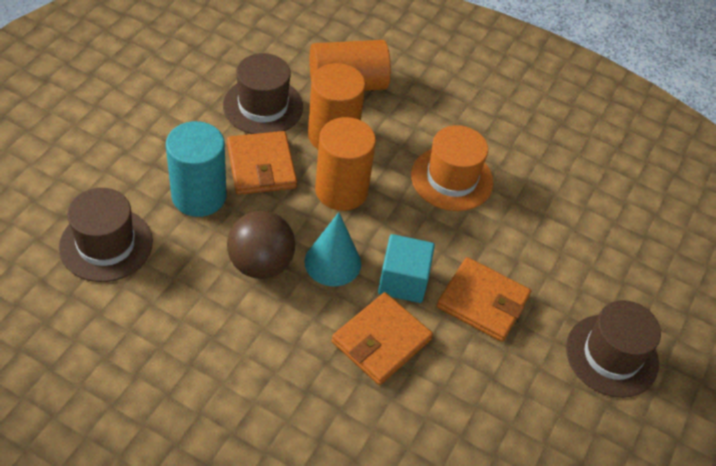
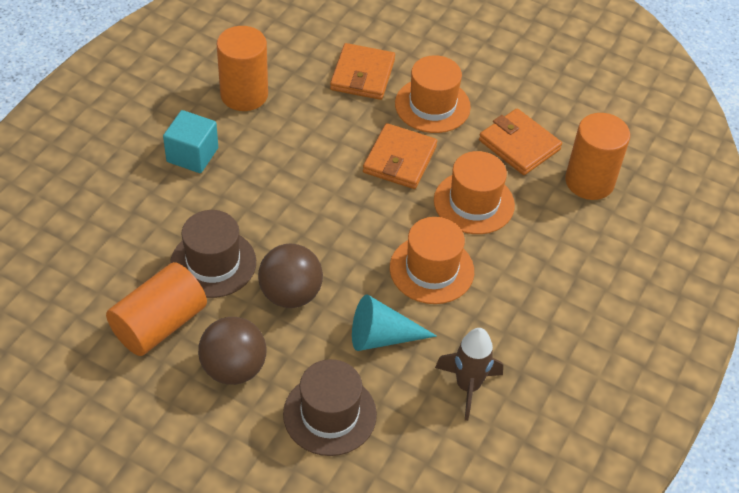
brown ball: 1 -> 2
brown hat: 3 -> 2
brown rocket: 0 -> 1
orange hat: 1 -> 3
turquoise cylinder: 1 -> 0

